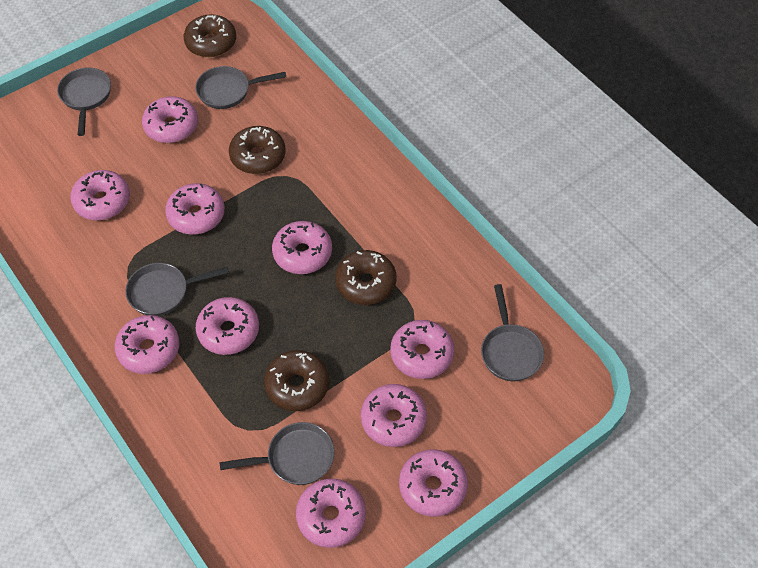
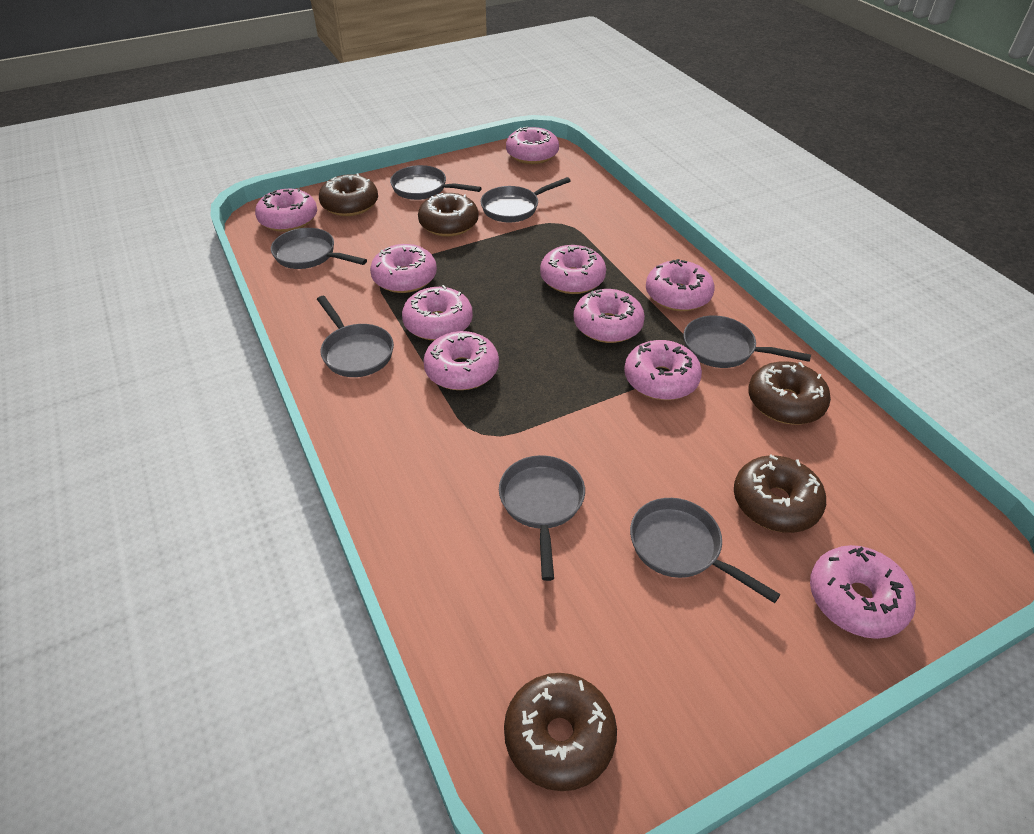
brown donut: 4 -> 5
grey pan: 5 -> 7

